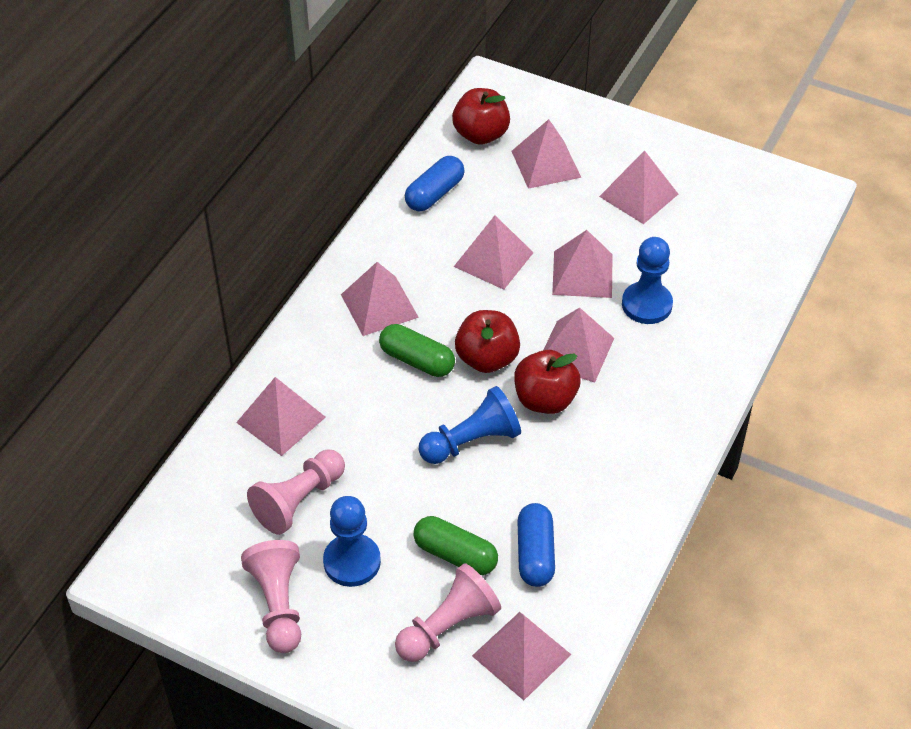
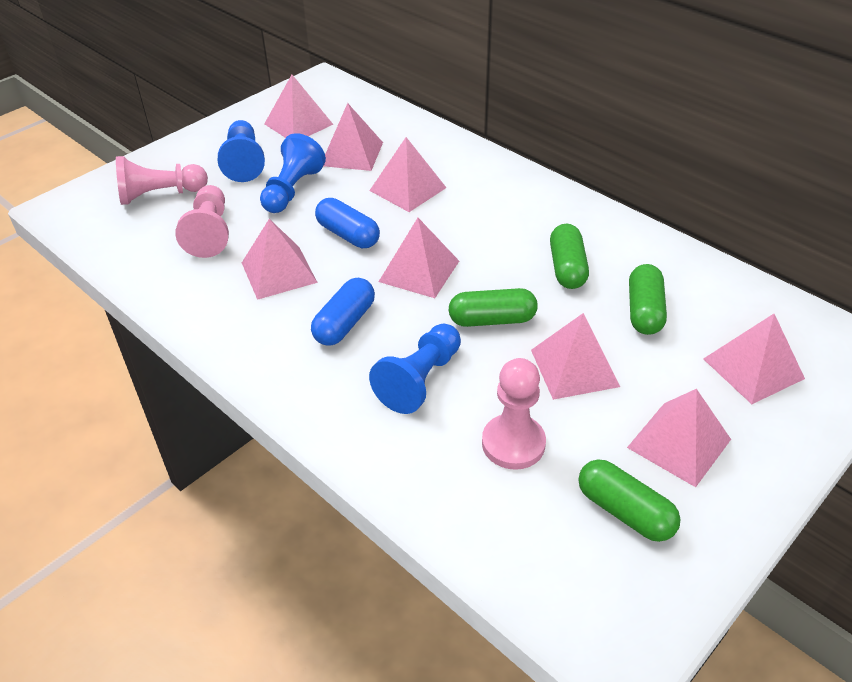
green capsule: 2 -> 4
red apple: 3 -> 0

